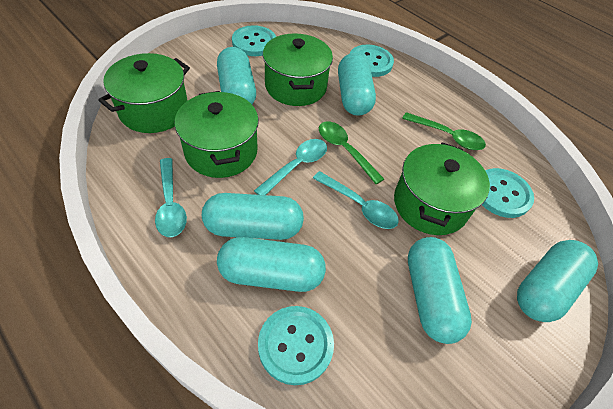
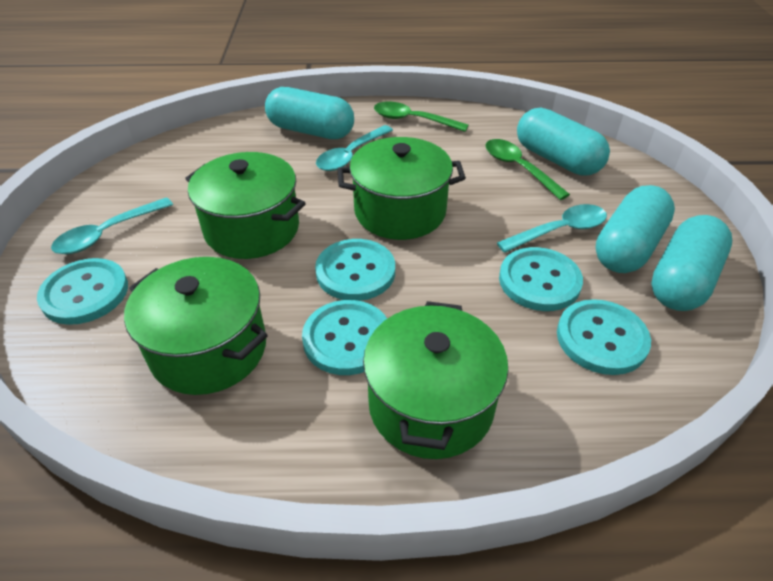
turquoise button: 4 -> 5
turquoise capsule: 6 -> 4

